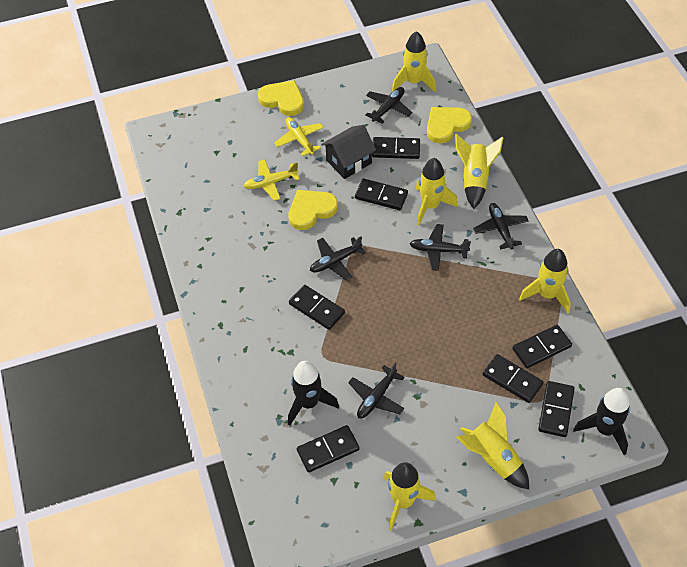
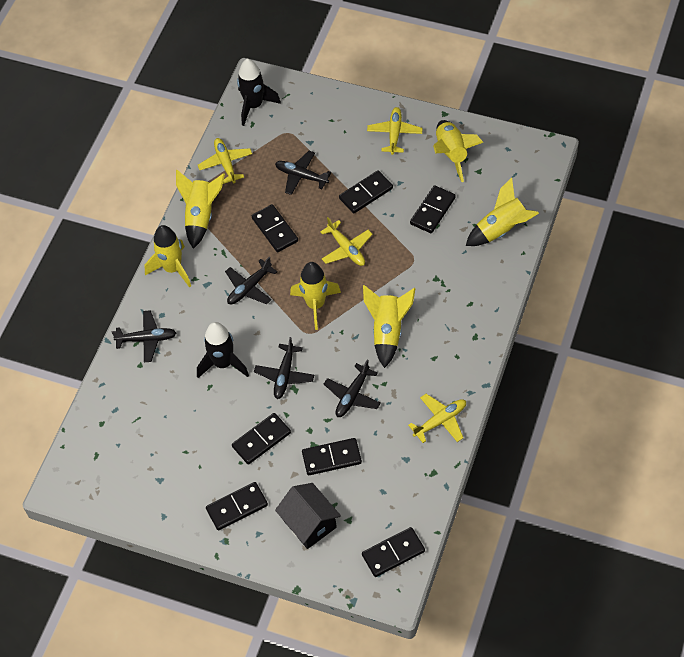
yellow heart: 3 -> 0
yellow plane: 2 -> 4

